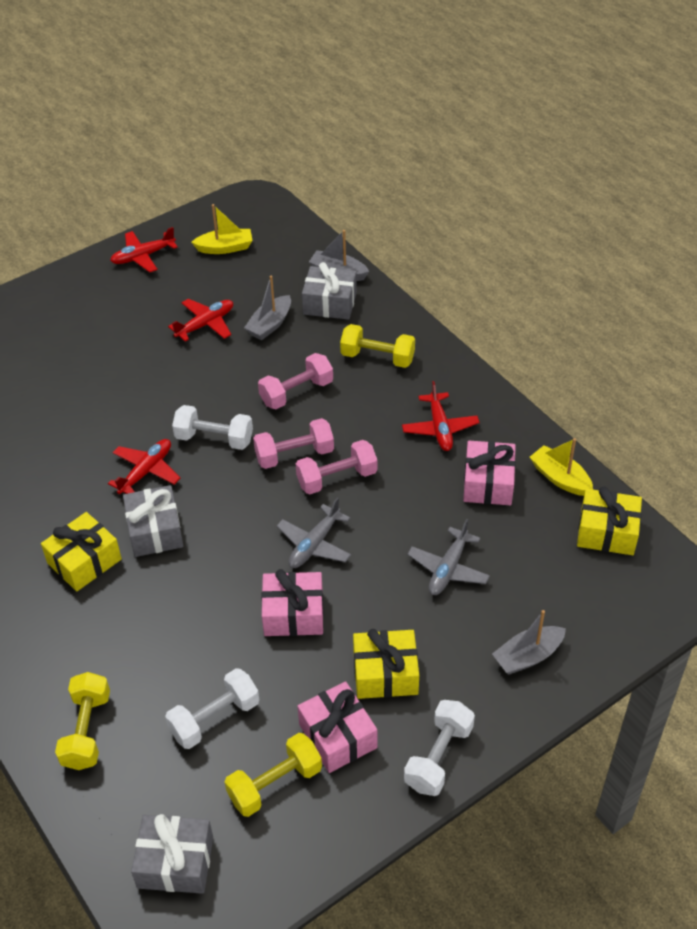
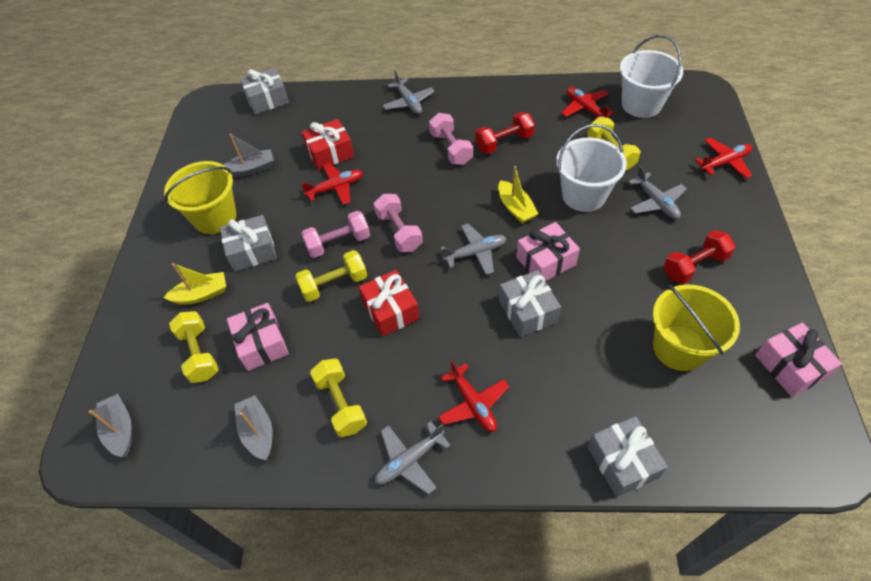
grey gift: 3 -> 4
grey plane: 2 -> 4
red dumbbell: 0 -> 2
red gift: 0 -> 2
white bucket: 0 -> 2
white dumbbell: 3 -> 0
yellow bucket: 0 -> 2
yellow dumbbell: 3 -> 4
yellow gift: 3 -> 0

